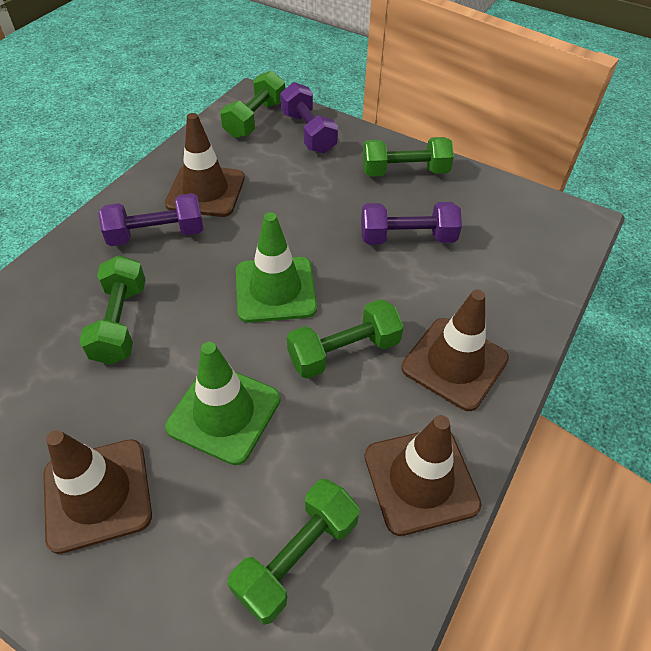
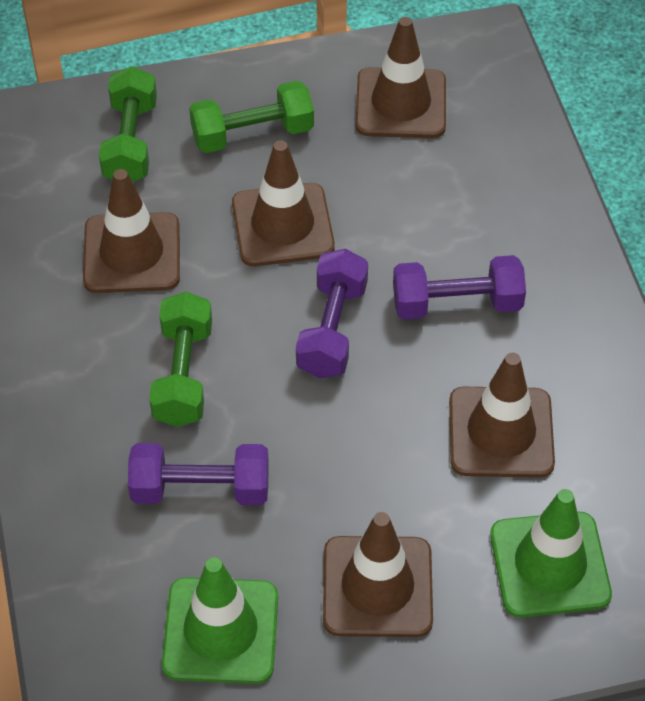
brown traffic cone: 4 -> 5
green dumbbell: 5 -> 3

